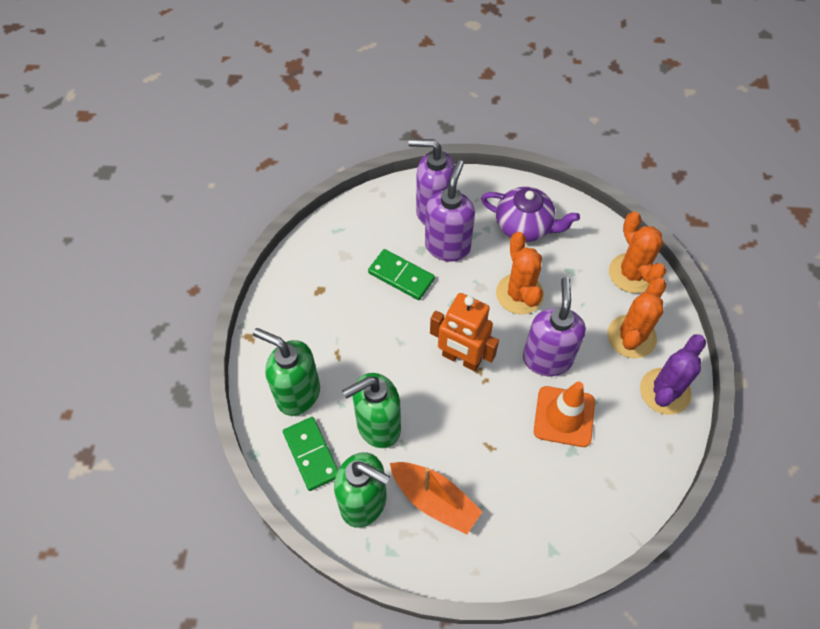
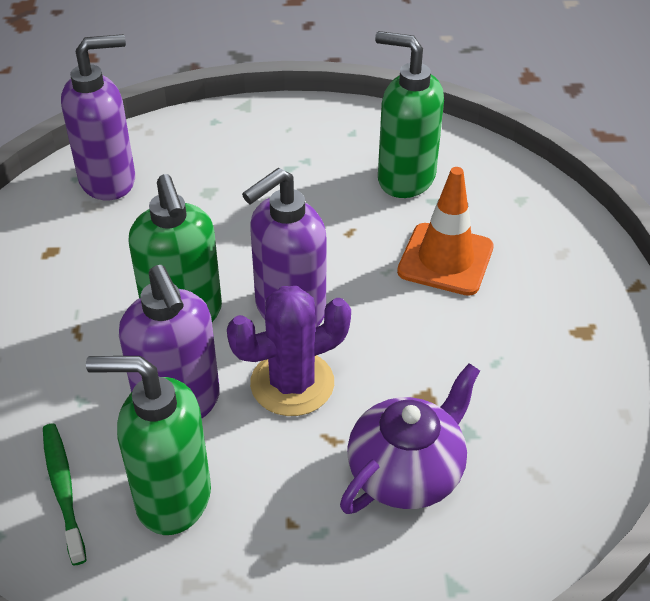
green domino: 2 -> 0
green toothbrush: 0 -> 1
orange boat: 1 -> 0
orange cactus: 3 -> 0
orange robot: 1 -> 0

